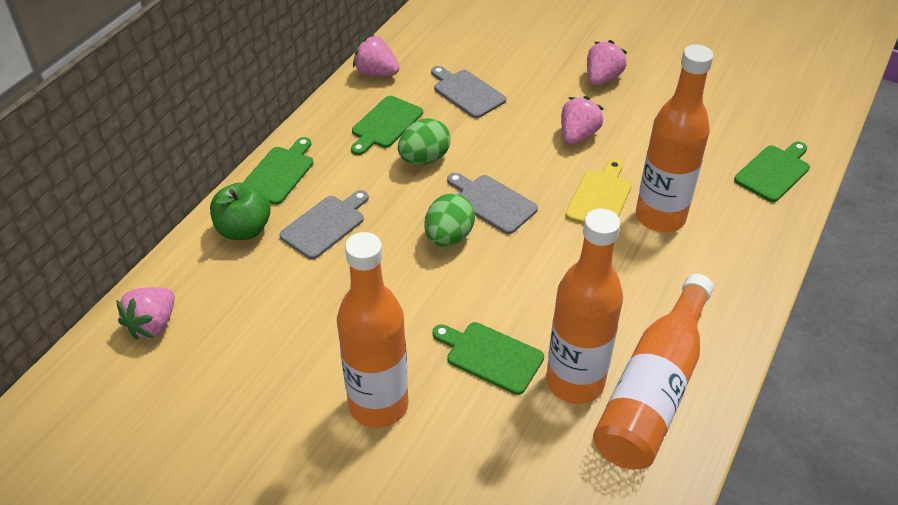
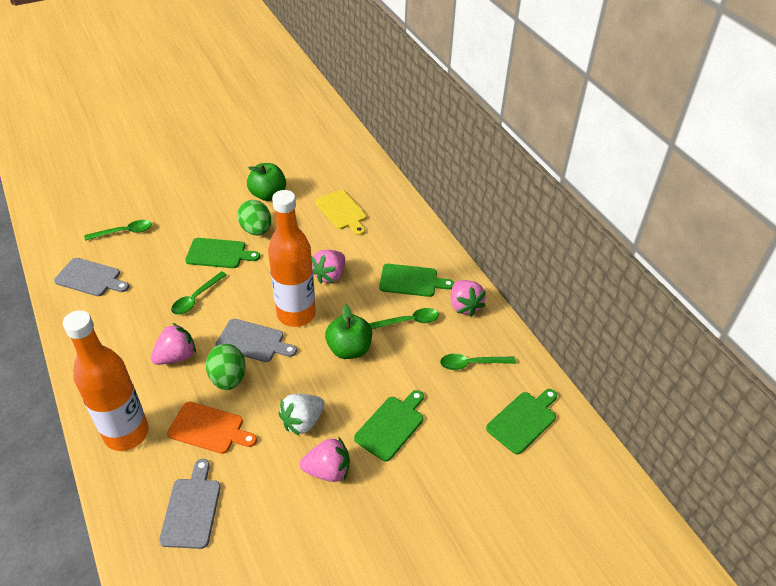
green apple: 1 -> 2
green spoon: 0 -> 4
orange bottle: 4 -> 2
orange cutting board: 0 -> 1
white strawberry: 0 -> 1

